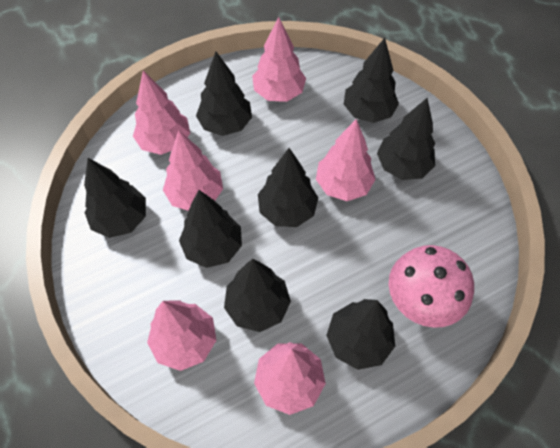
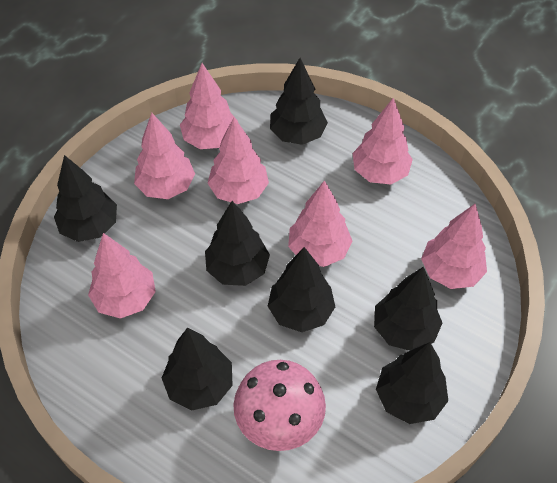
black tree: 8 -> 7
pink tree: 6 -> 7

